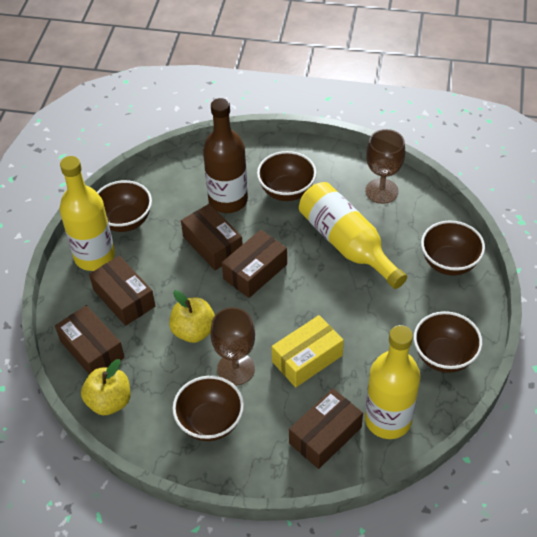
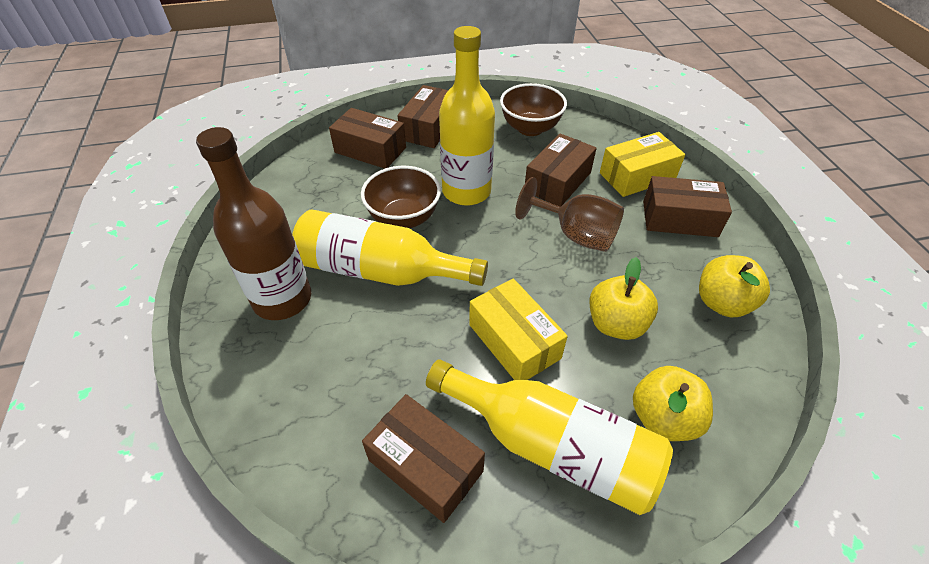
brown bowl: 5 -> 2
brown goblet: 2 -> 1
yellow apple: 2 -> 3
yellow box: 1 -> 2

